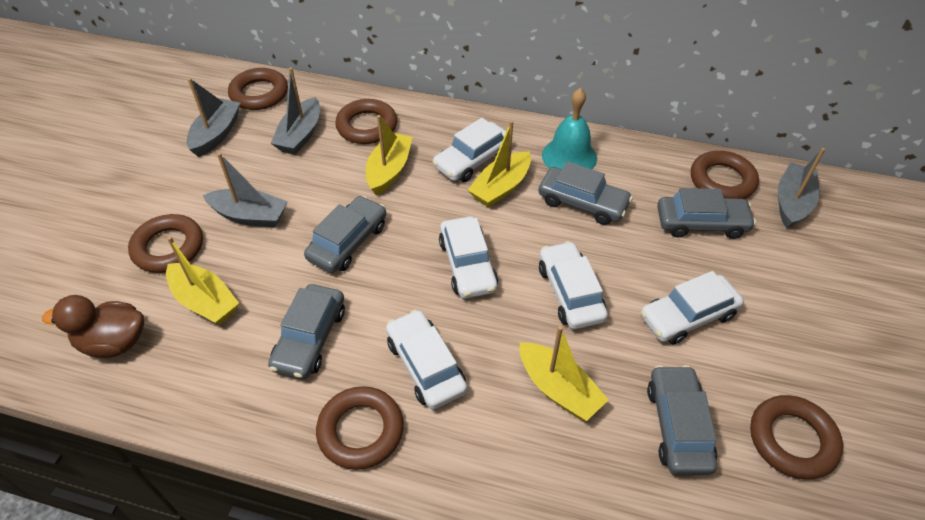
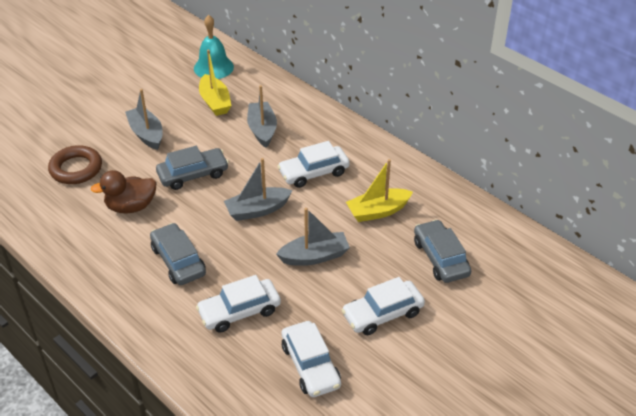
brown ring: 6 -> 1
grey car: 5 -> 3
white car: 5 -> 4
yellow boat: 4 -> 2

